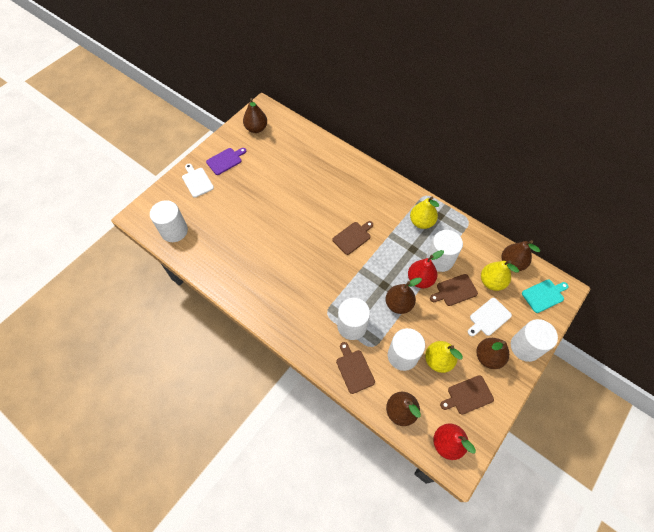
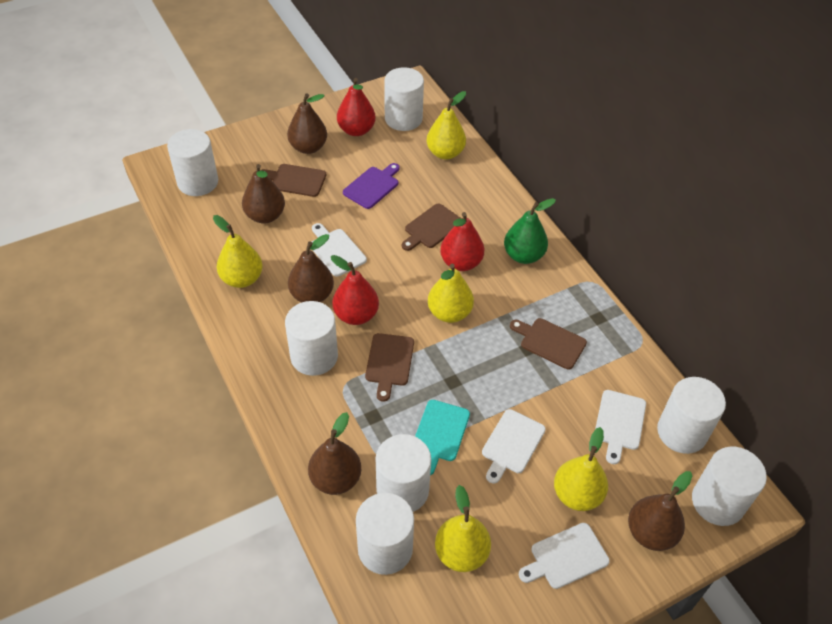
green pear: 0 -> 1
red pear: 2 -> 3
white cutting board: 2 -> 4
white cylinder: 5 -> 7
yellow pear: 3 -> 5

